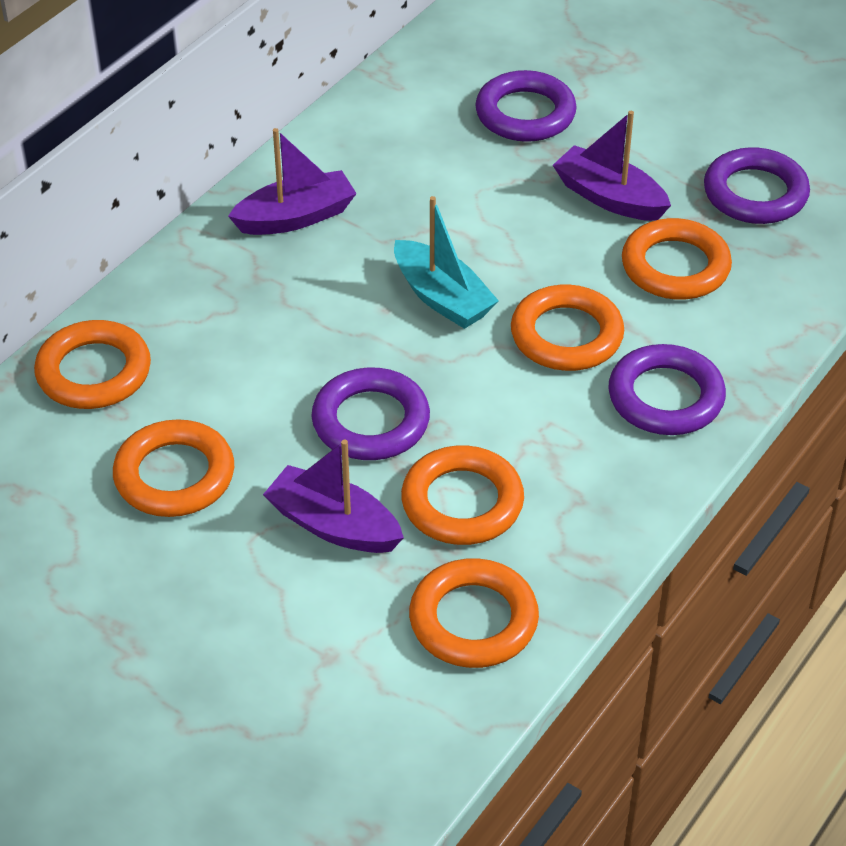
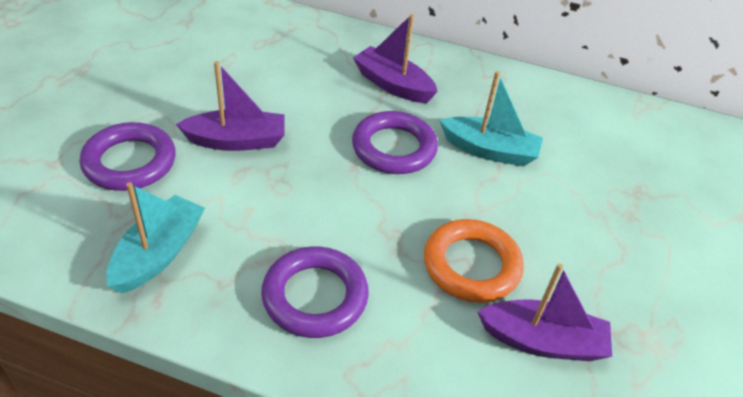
orange ring: 6 -> 1
purple ring: 4 -> 3
turquoise boat: 1 -> 2

